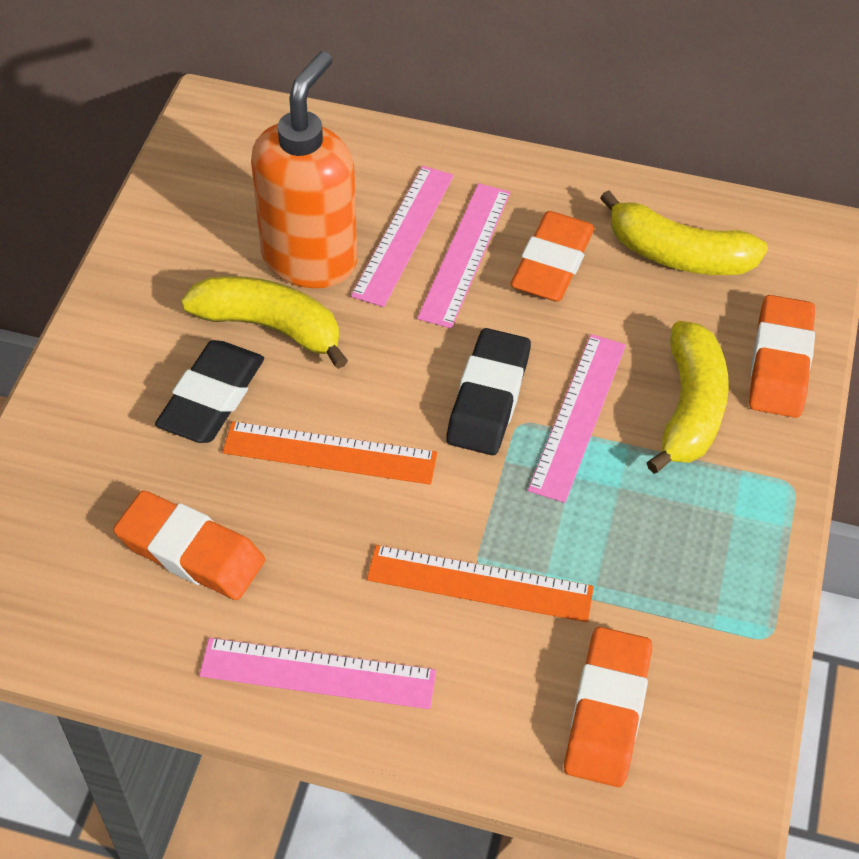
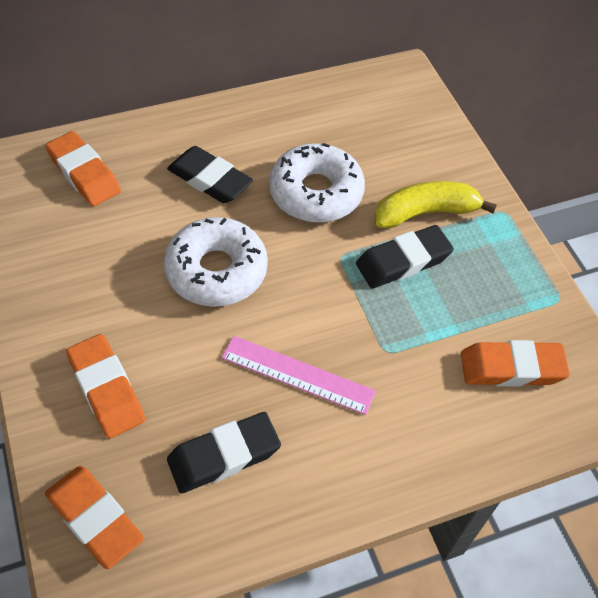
black eraser: 2 -> 3
orange ruler: 2 -> 0
orange soap dispenser: 1 -> 0
pink ruler: 4 -> 1
white donut: 0 -> 2
yellow banana: 3 -> 1

